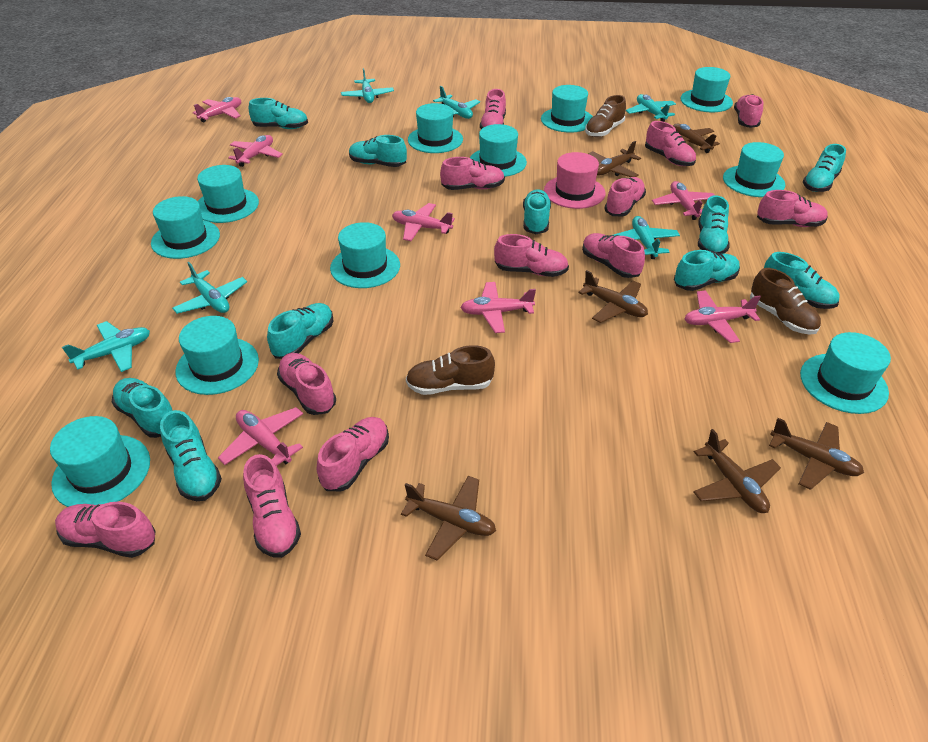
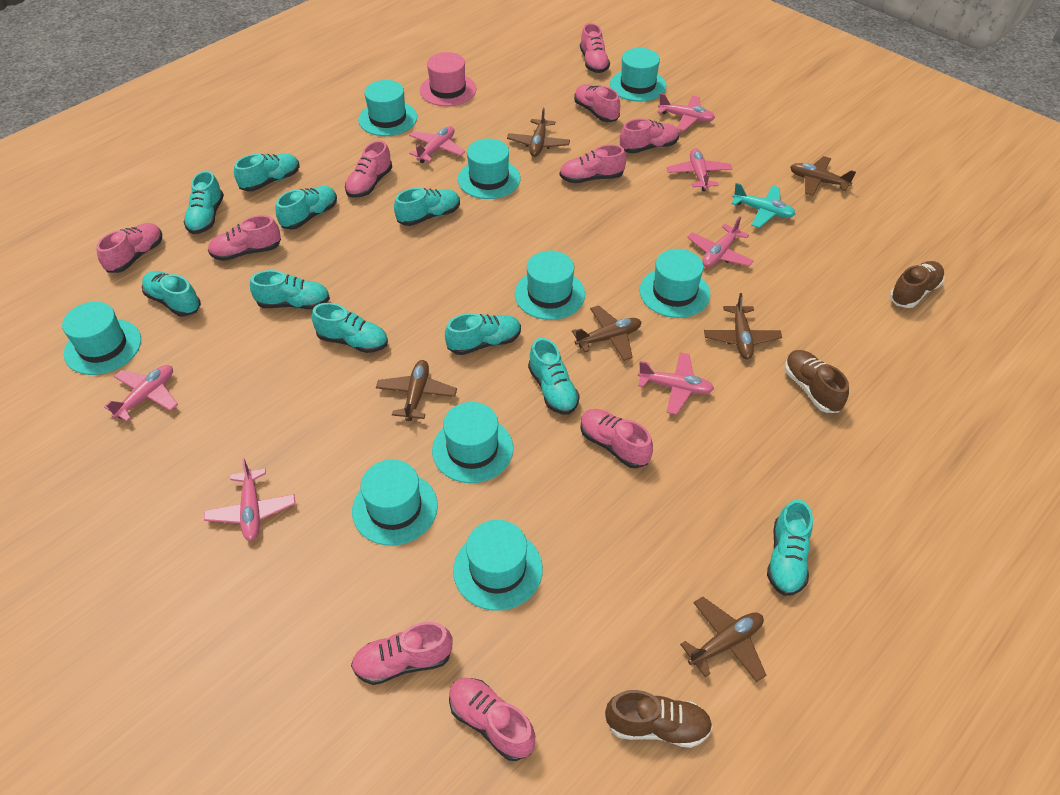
pink shoe: 12 -> 10
turquoise hat: 11 -> 9
turquoise plane: 6 -> 1

